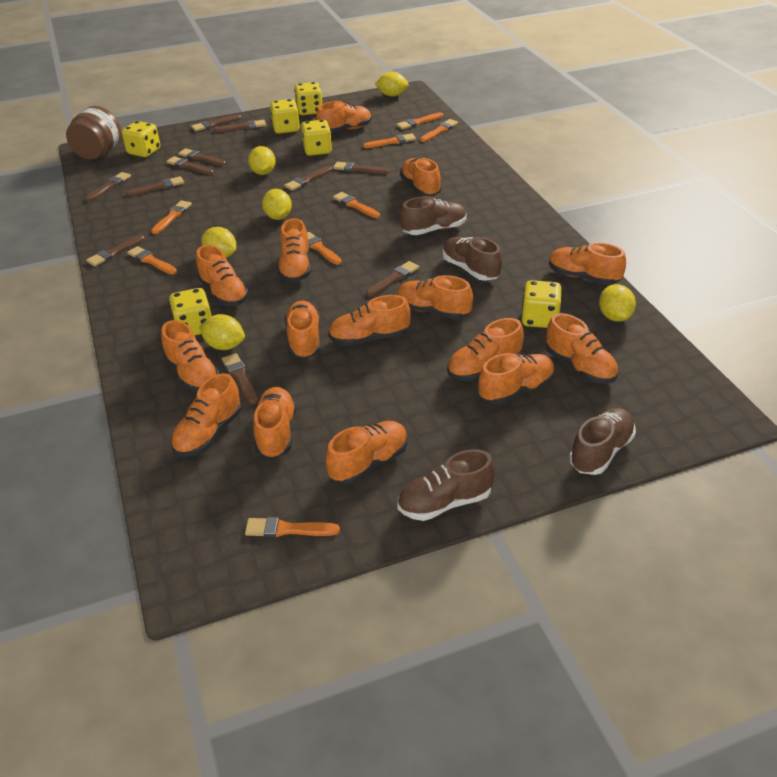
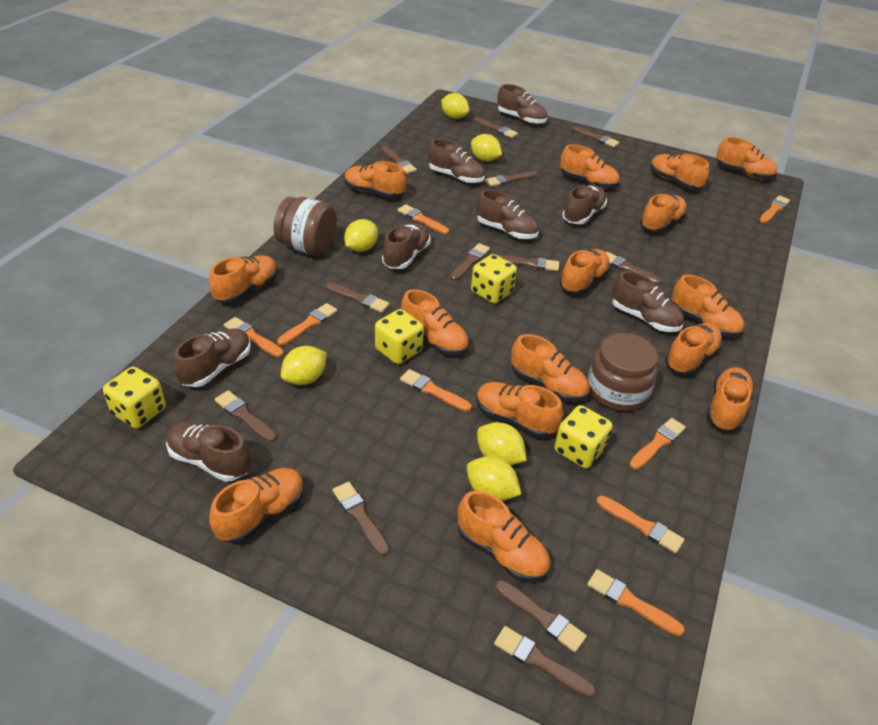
brown brush: 11 -> 12
brown jar: 1 -> 2
brown shoe: 4 -> 8
yellow dice: 6 -> 4

